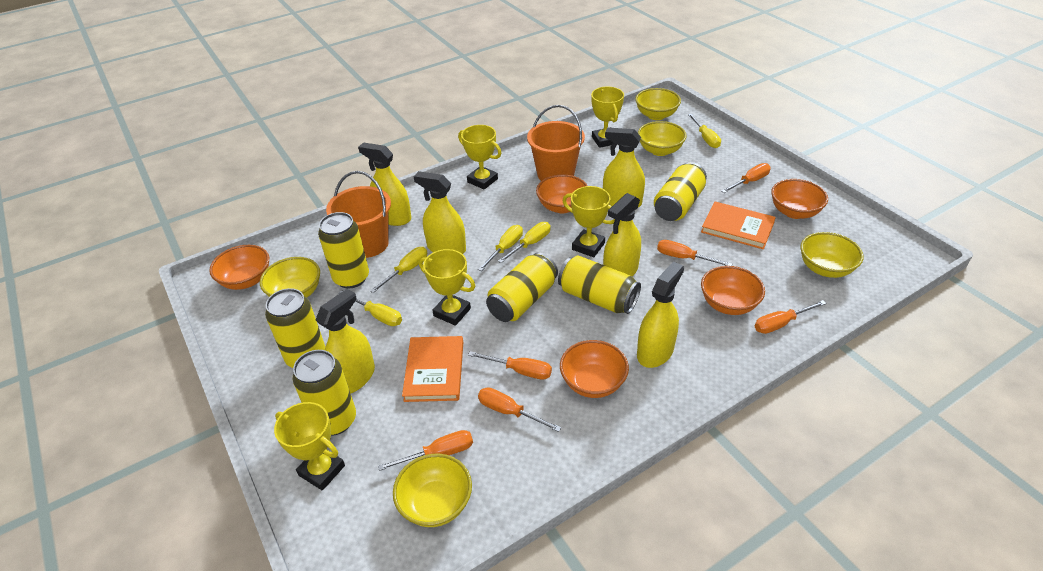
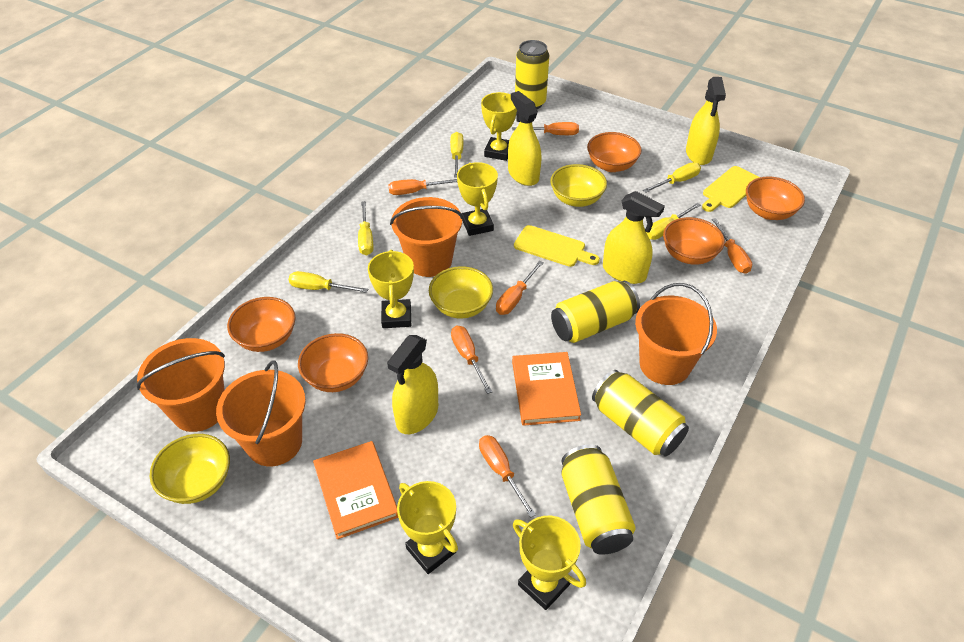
orange bucket: 2 -> 4
yellow bowl: 5 -> 3
yellow can: 6 -> 4
yellow cutting board: 0 -> 2
yellow spray bottle: 6 -> 4

